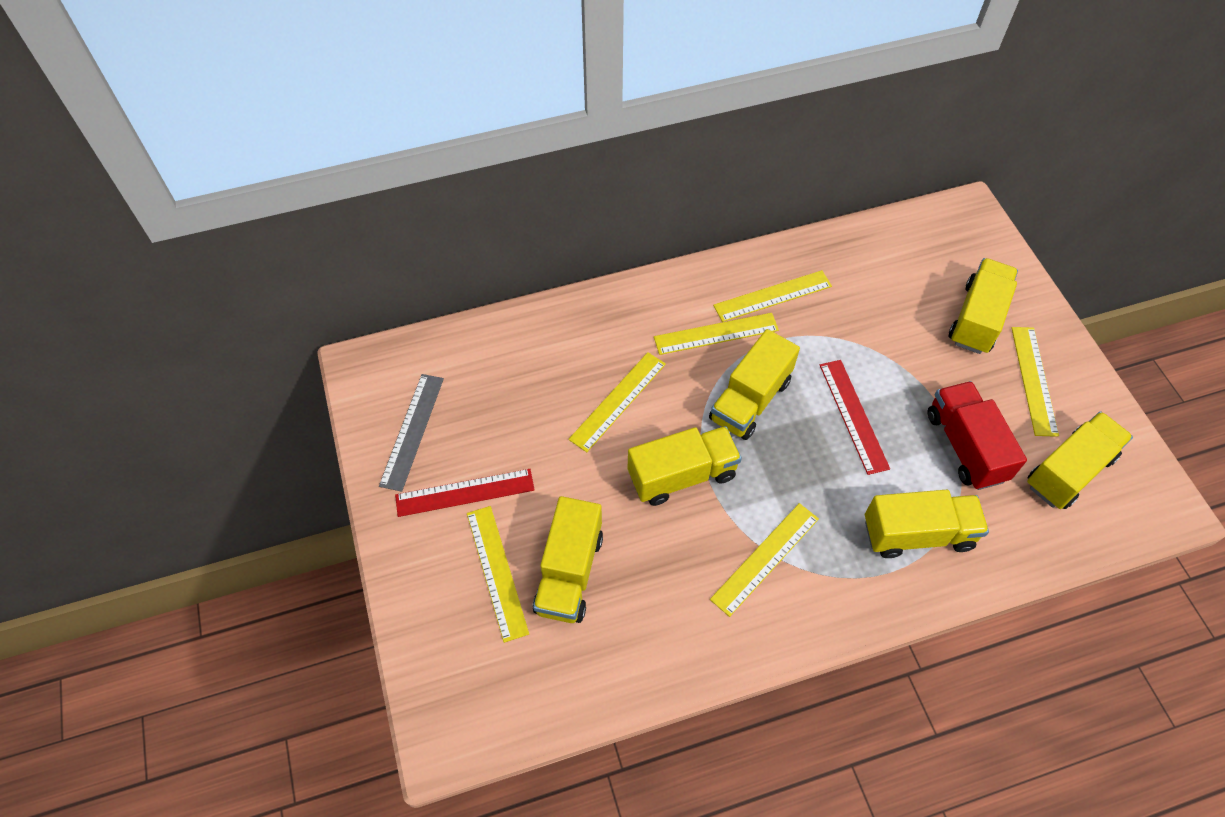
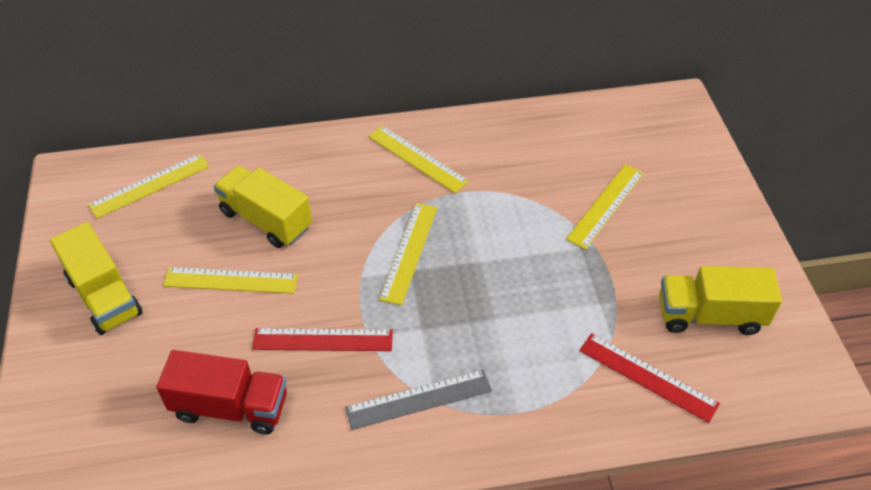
yellow ruler: 6 -> 5
yellow truck: 6 -> 3

